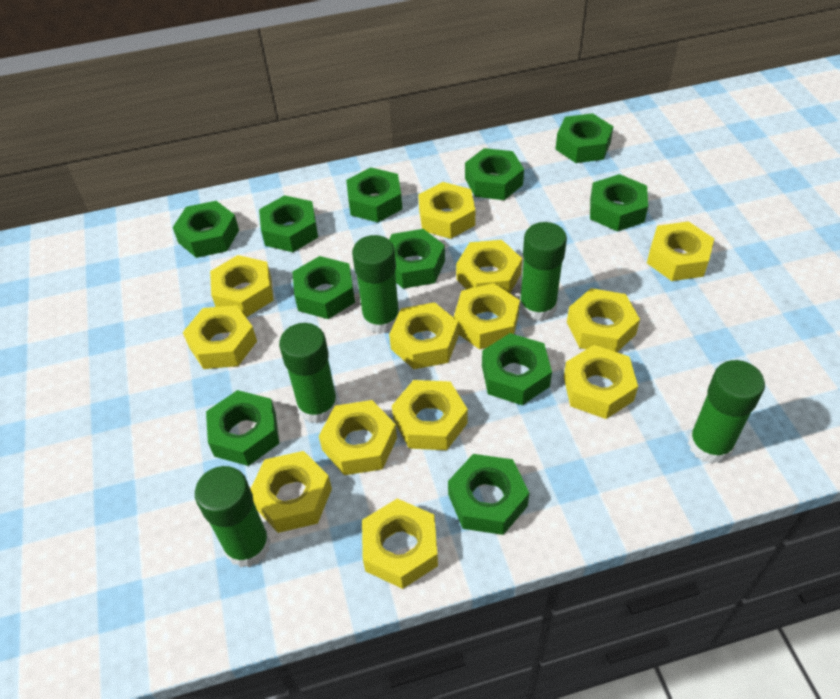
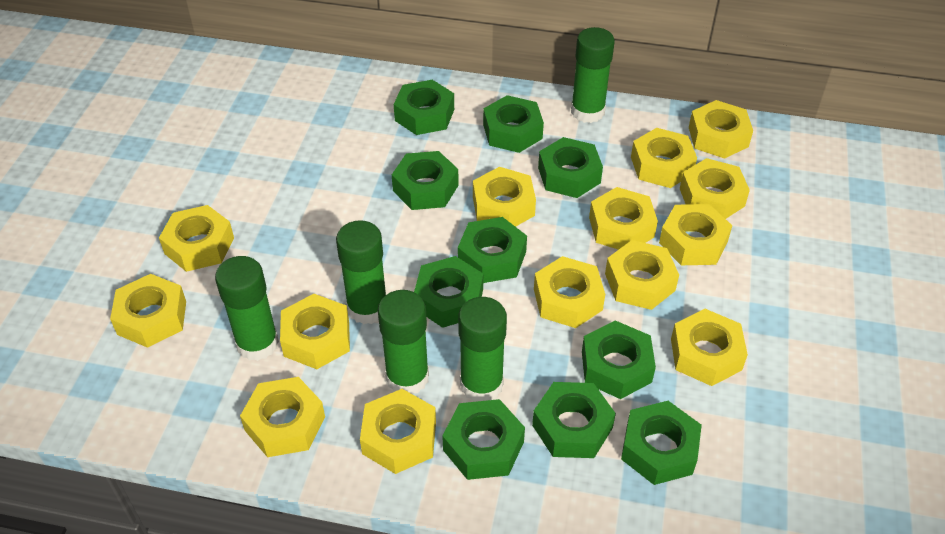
green nut: 11 -> 10
yellow nut: 13 -> 14

